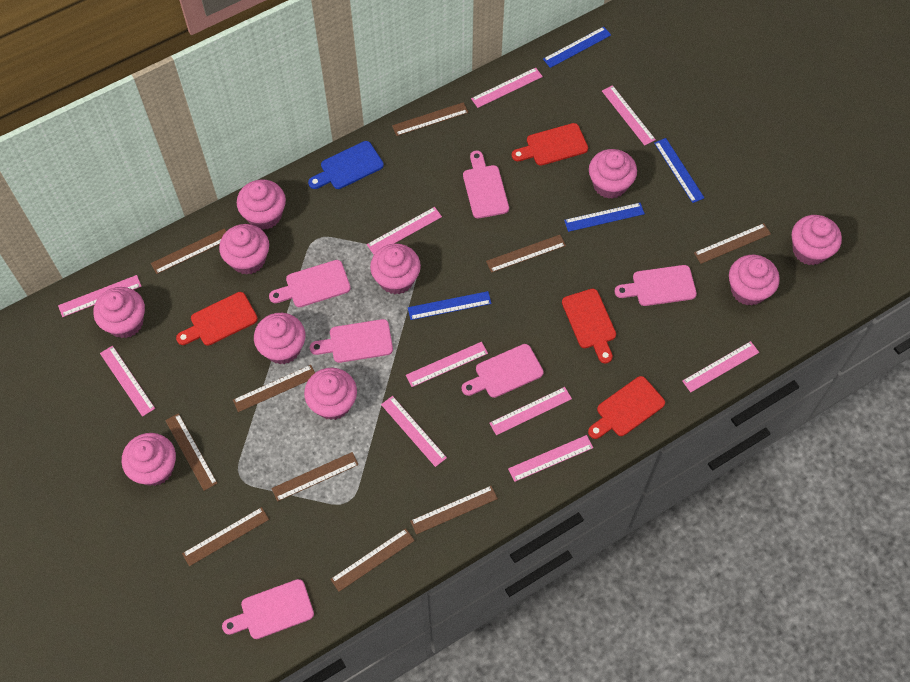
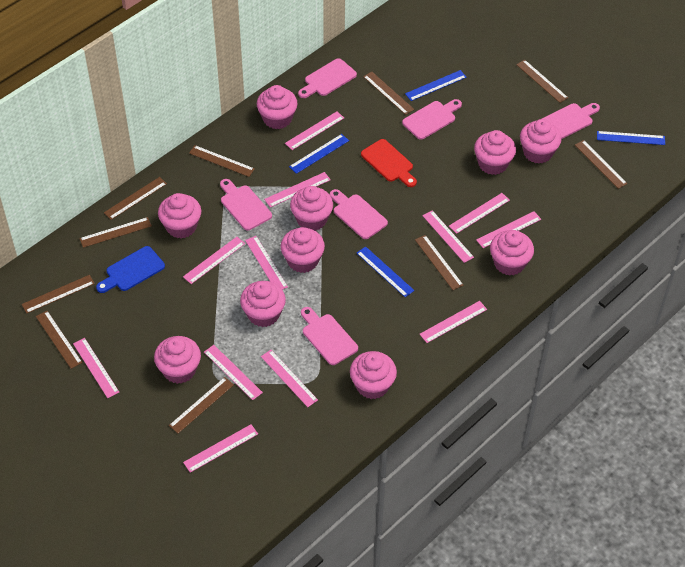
pink ruler: 10 -> 12
red cutting board: 4 -> 1

